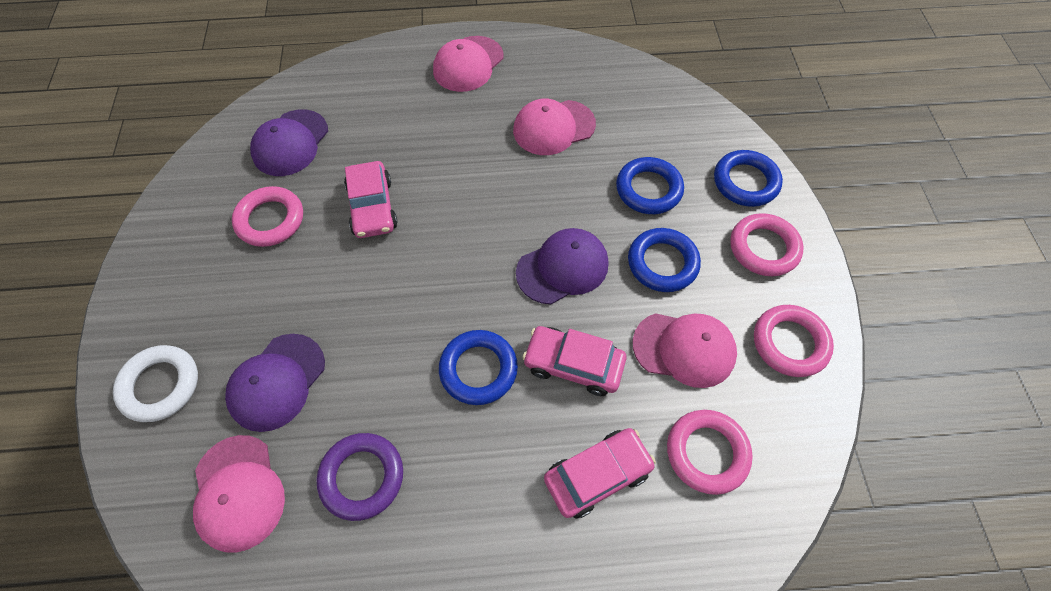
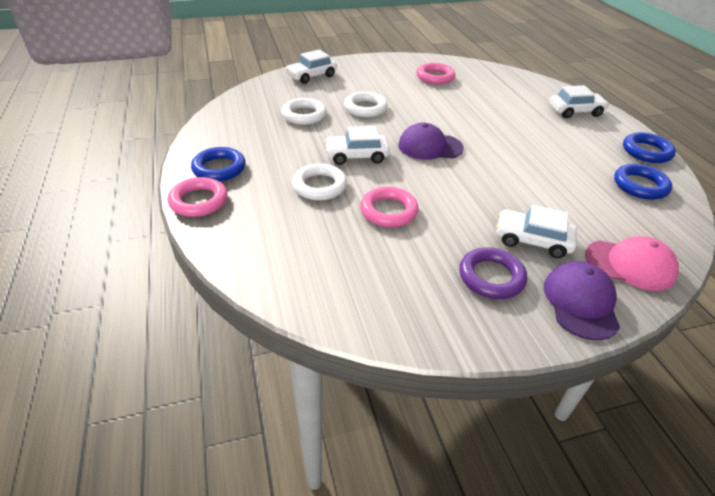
blue ring: 4 -> 3
pink cap: 4 -> 1
pink car: 3 -> 0
pink ring: 4 -> 3
purple cap: 3 -> 2
white car: 0 -> 4
white ring: 1 -> 3

